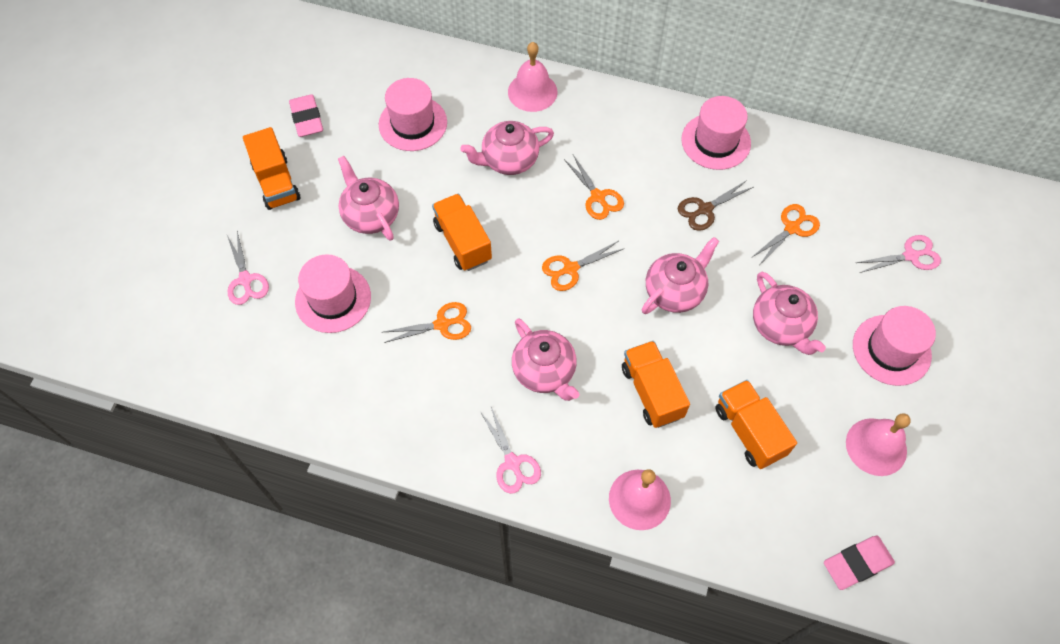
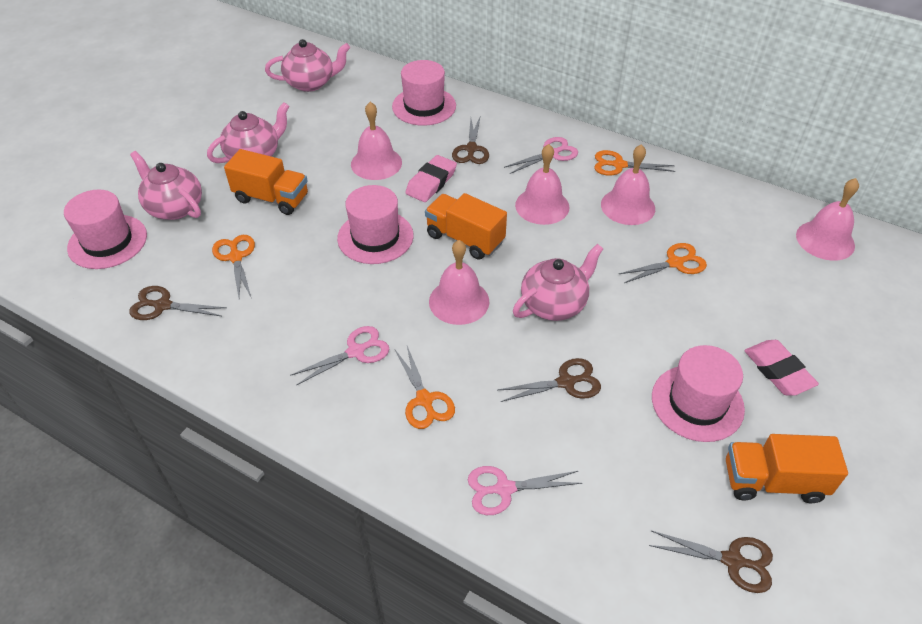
brown scissors: 1 -> 4
orange truck: 4 -> 3
pink bell: 3 -> 5
pink teapot: 5 -> 4

